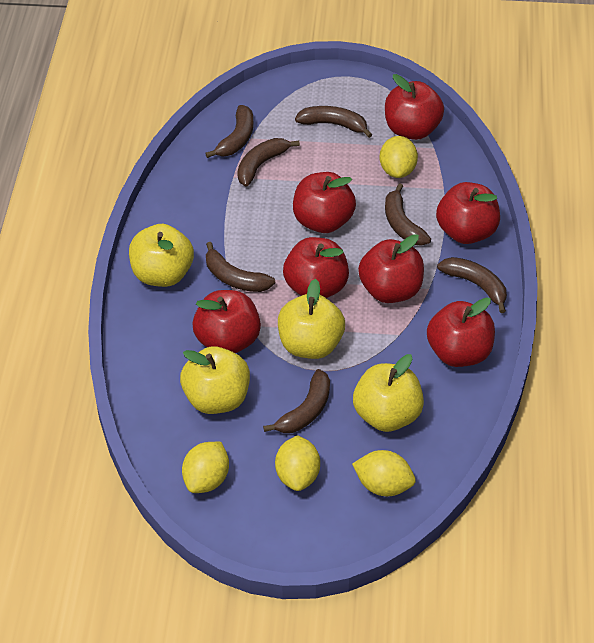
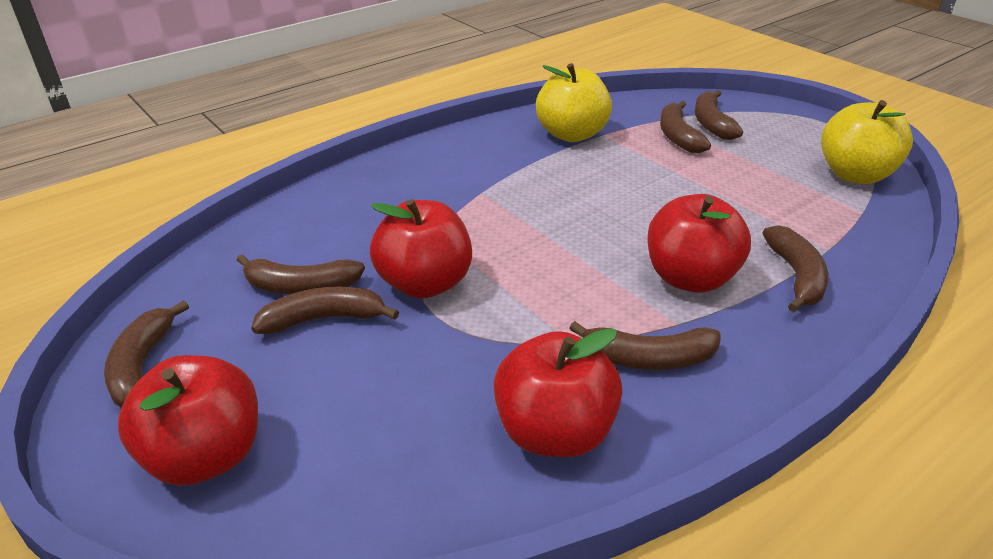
red apple: 7 -> 4
yellow apple: 4 -> 2
yellow lemon: 4 -> 0

